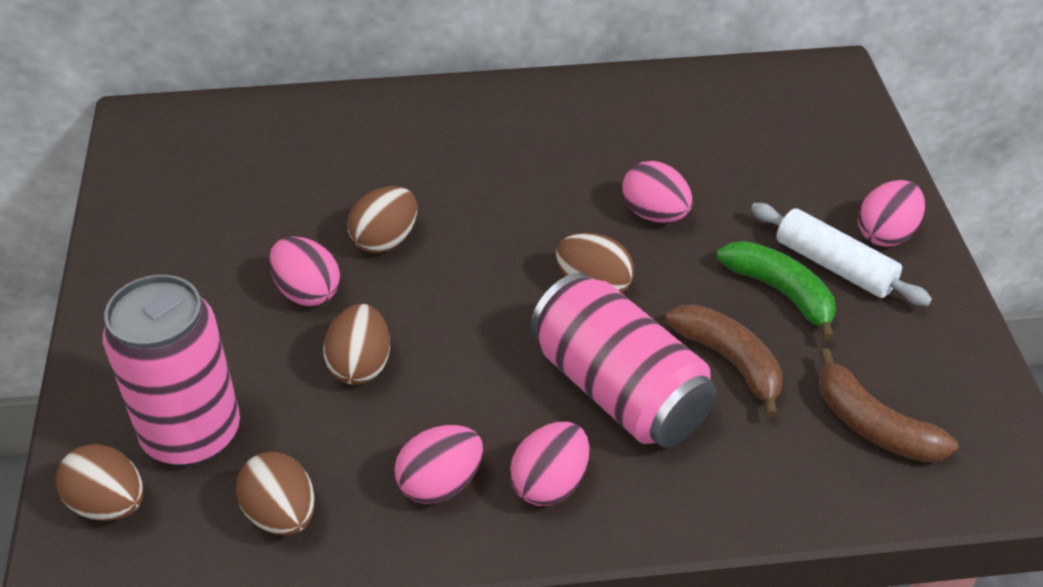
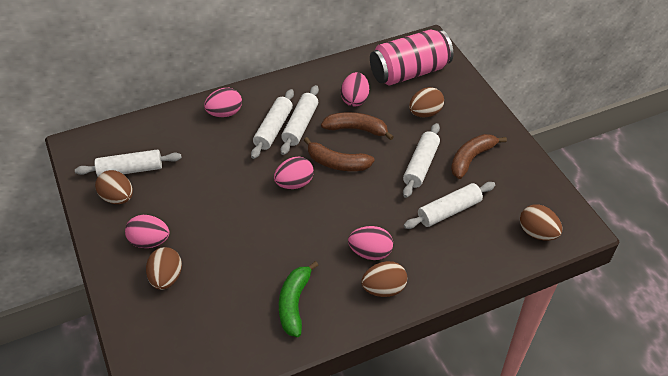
brown banana: 2 -> 3
pink can: 2 -> 1
white rolling pin: 1 -> 5

